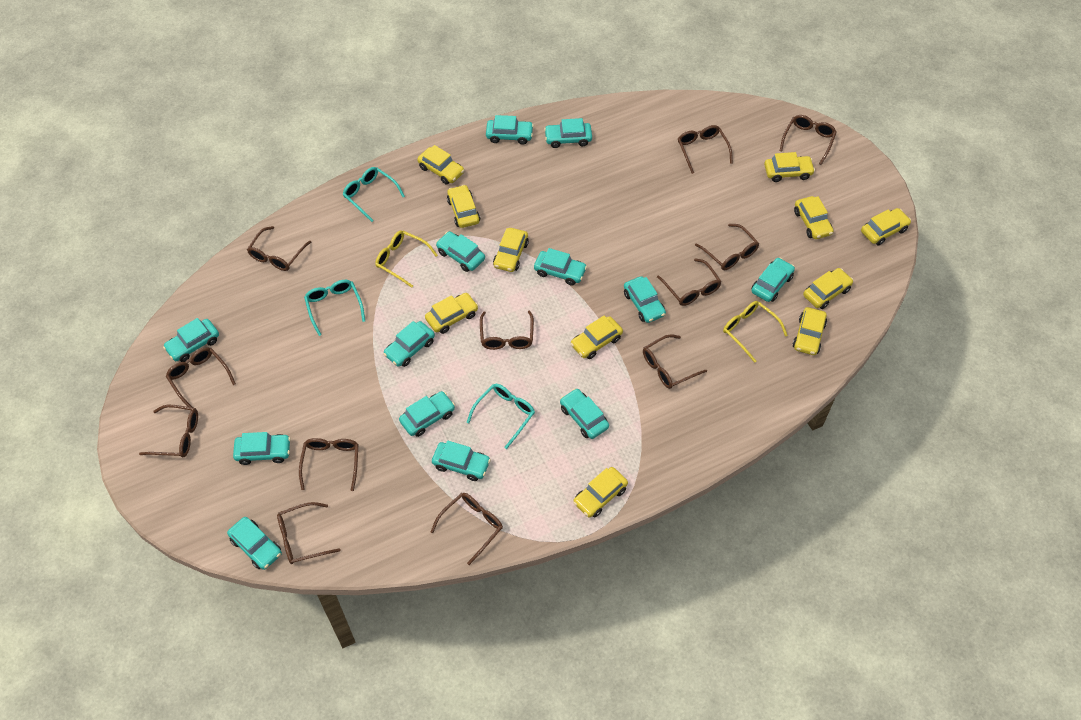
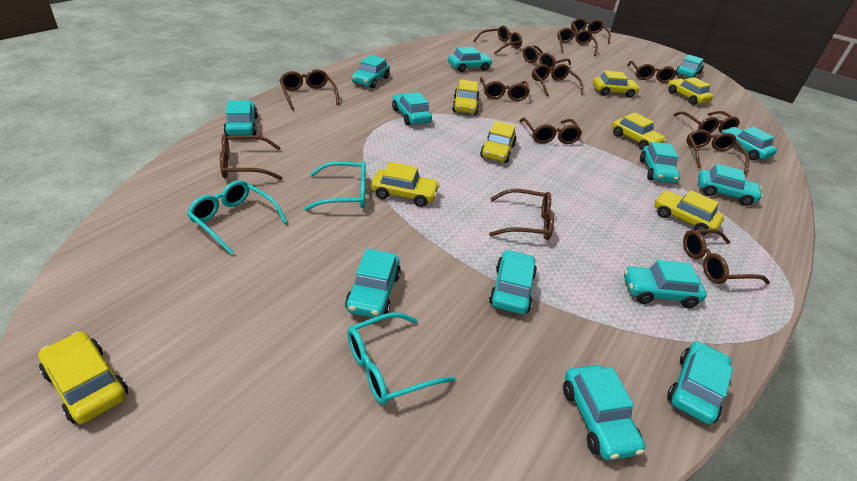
brown glasses: 12 -> 14
yellow car: 11 -> 8
yellow glasses: 2 -> 0

